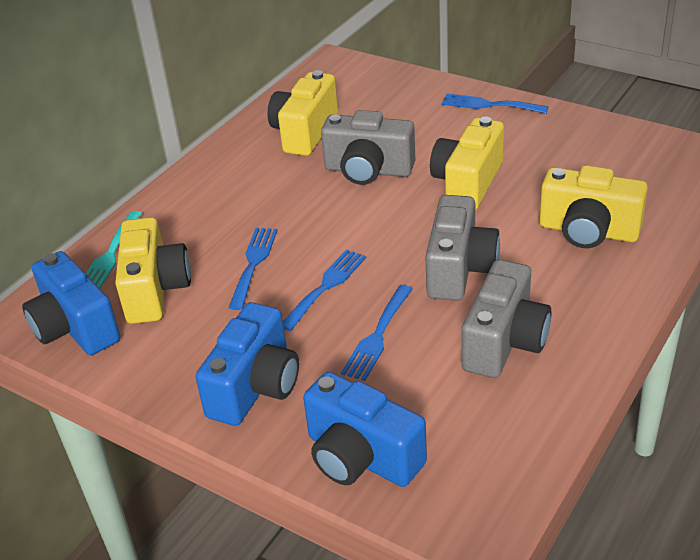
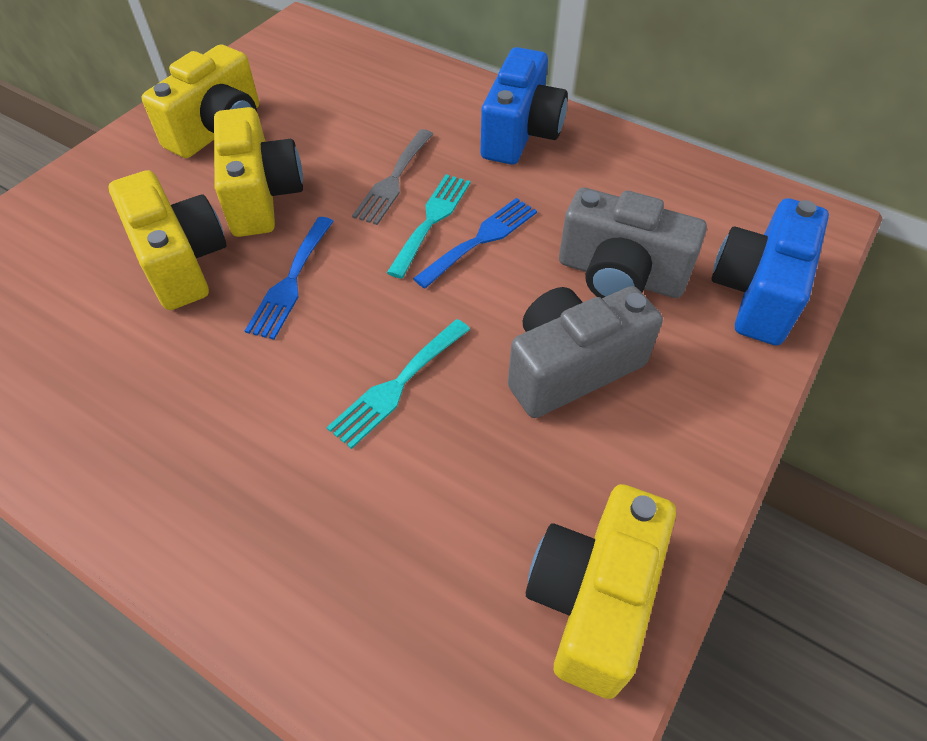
blue camera: 3 -> 2
blue fork: 4 -> 2
grey camera: 3 -> 2
grey fork: 0 -> 1
turquoise fork: 1 -> 2

